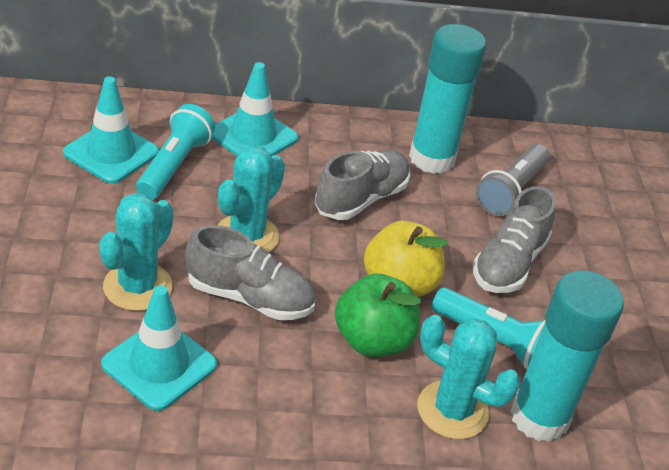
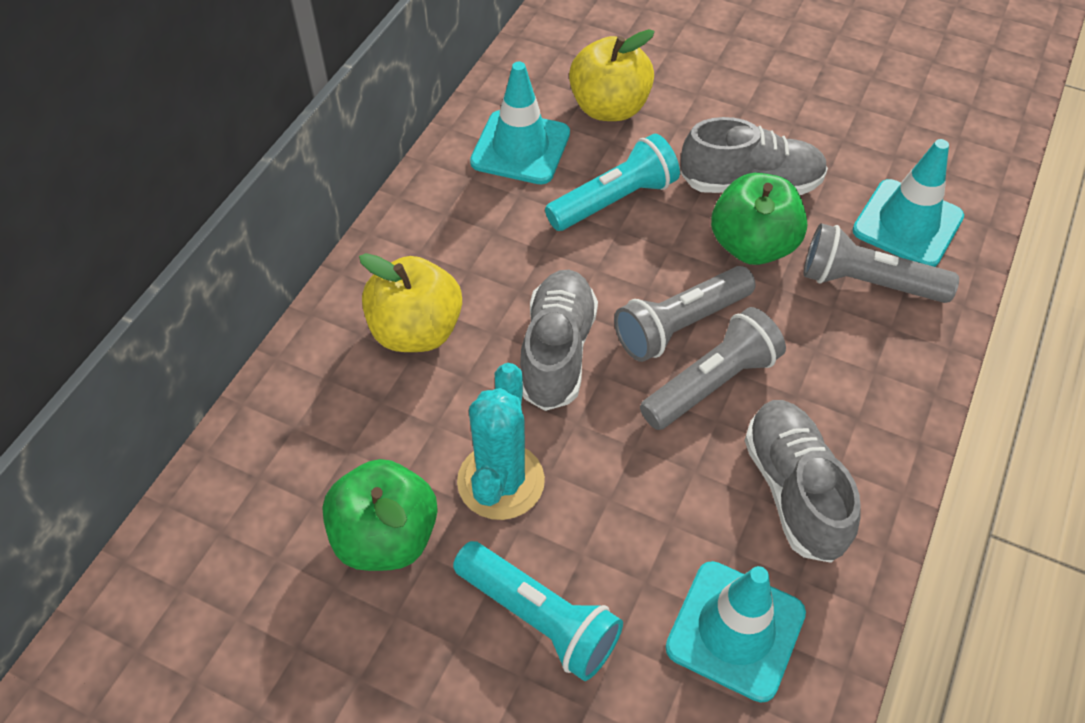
green apple: 1 -> 2
grey flashlight: 1 -> 3
turquoise cactus: 3 -> 1
turquoise glue stick: 2 -> 0
yellow apple: 1 -> 2

